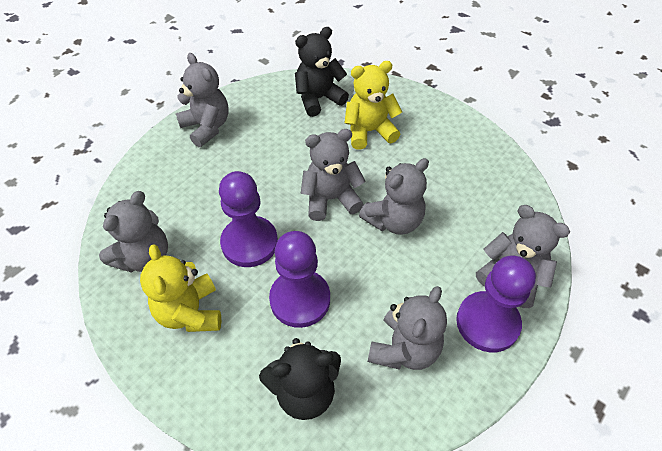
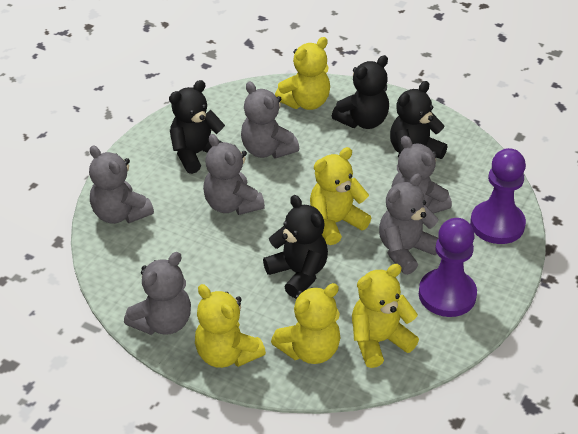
black teddy bear: 2 -> 4
purple pawn: 3 -> 2
yellow teddy bear: 2 -> 5

